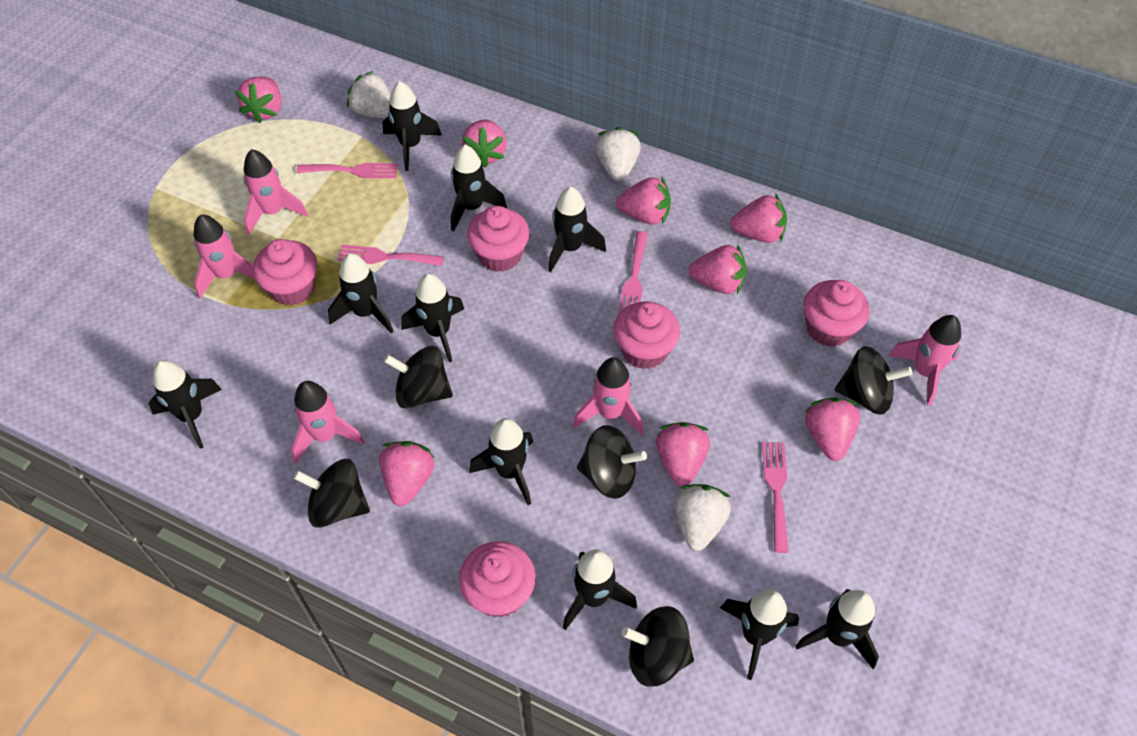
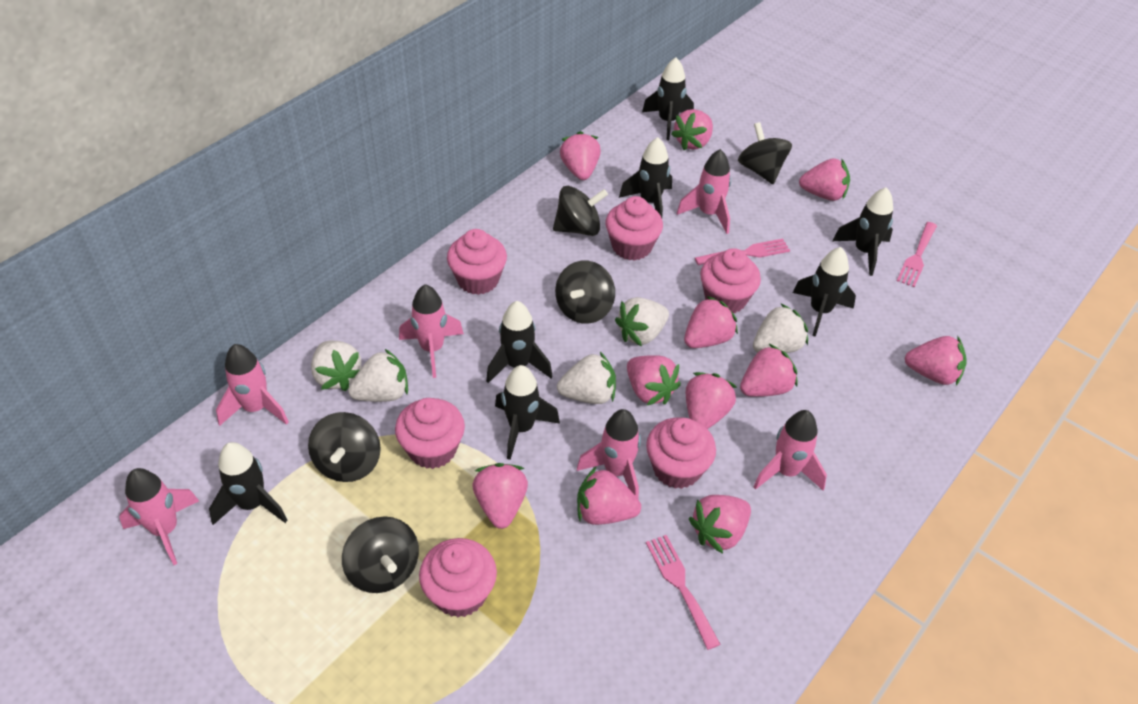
black rocket: 10 -> 7
pink cupcake: 5 -> 6
pink fork: 4 -> 3
pink rocket: 5 -> 6
pink strawberry: 8 -> 11
white strawberry: 3 -> 5

